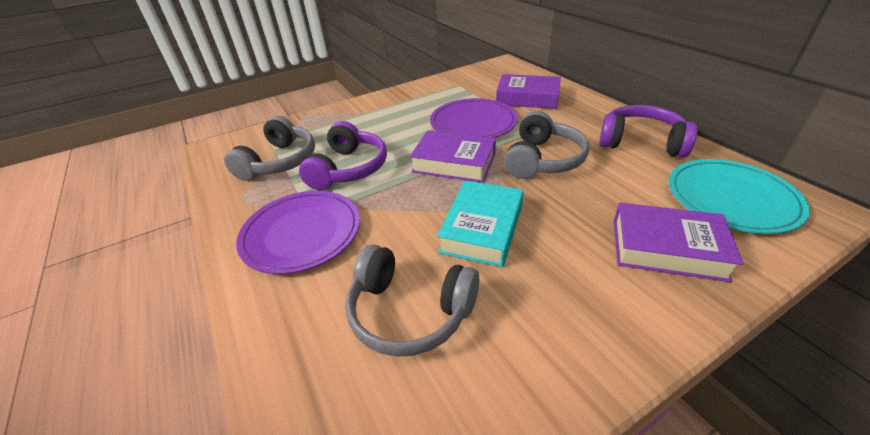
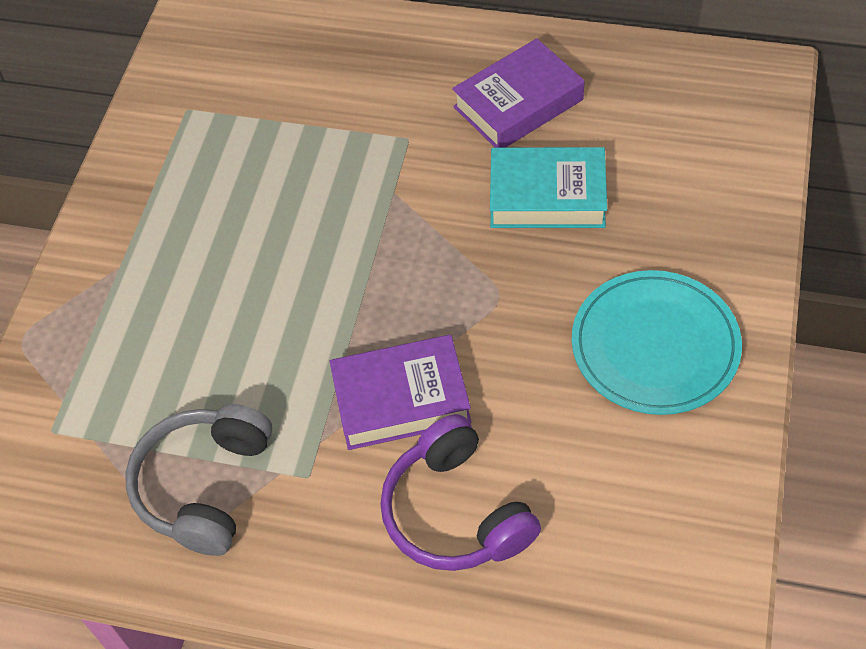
grey headphones: 3 -> 1
purple book: 3 -> 2
purple headphones: 2 -> 1
purple plate: 2 -> 0

